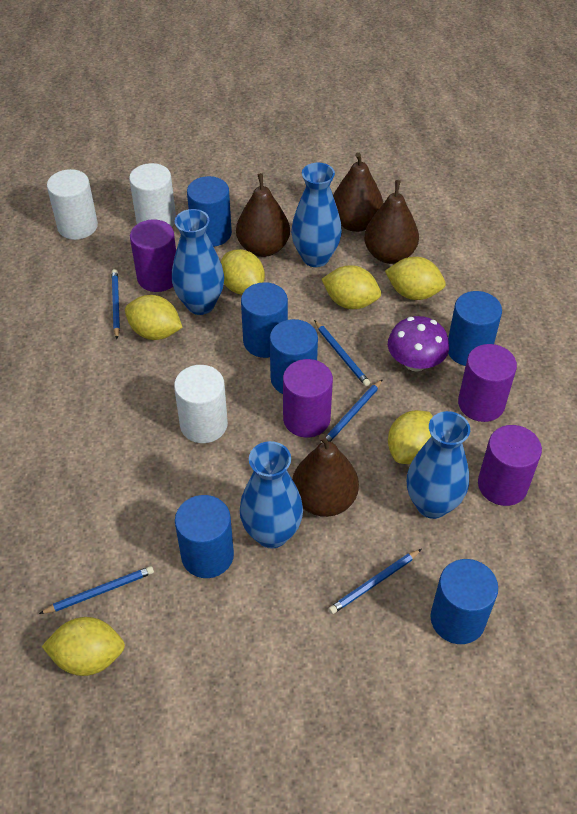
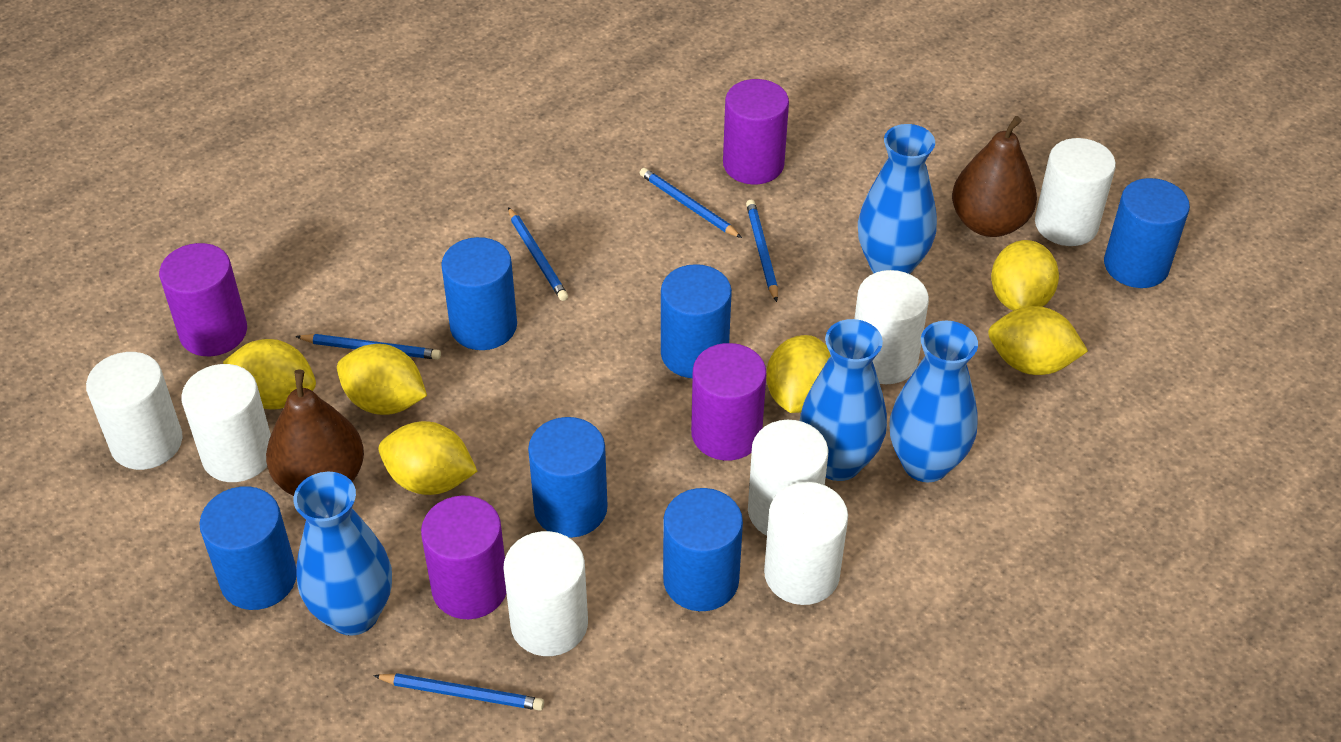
brown pear: 4 -> 2
purple mushroom: 1 -> 0
white cylinder: 3 -> 7

